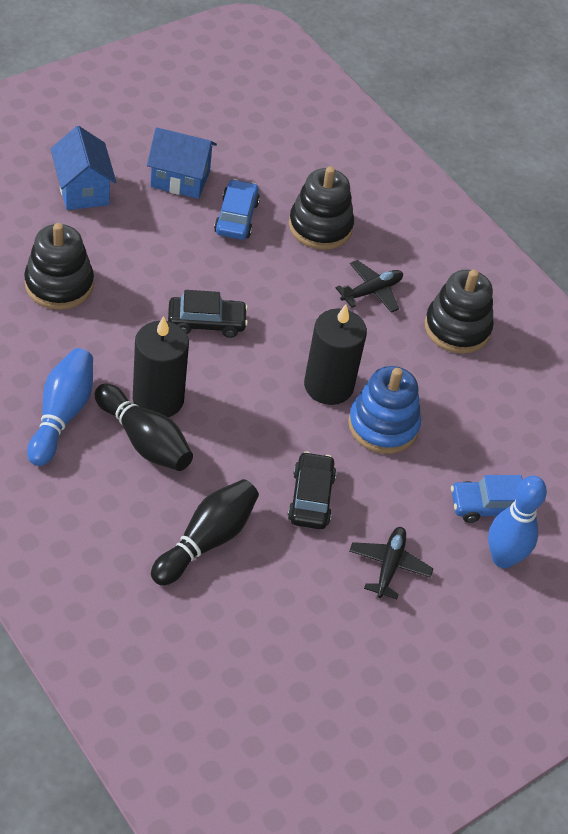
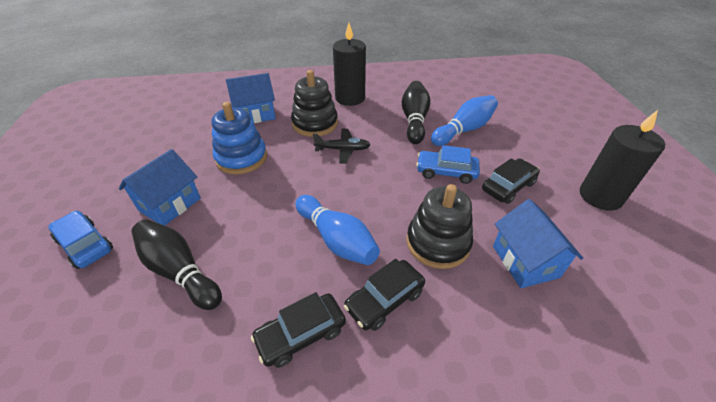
black car: 2 -> 3
black plane: 2 -> 1
black stacking toy: 3 -> 2
blue house: 2 -> 3

